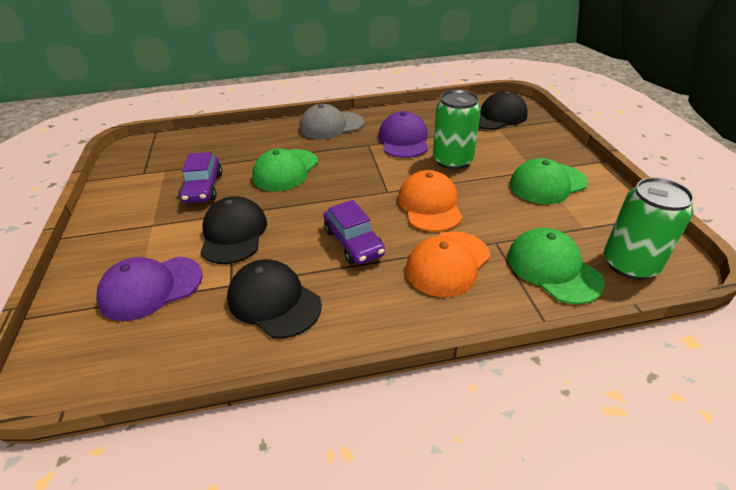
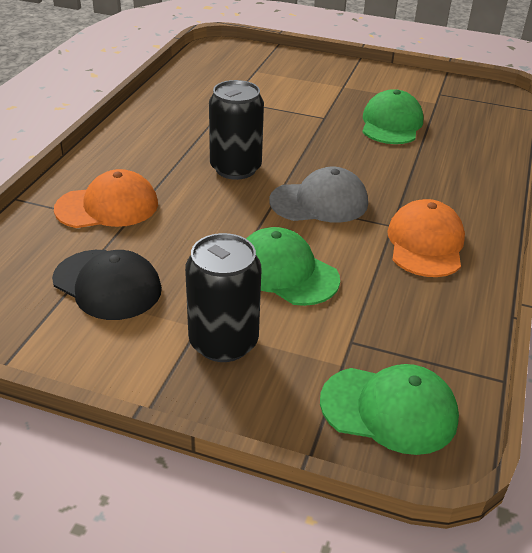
black can: 0 -> 2
black cap: 3 -> 1
green can: 2 -> 0
purple cap: 2 -> 0
purple car: 2 -> 0

